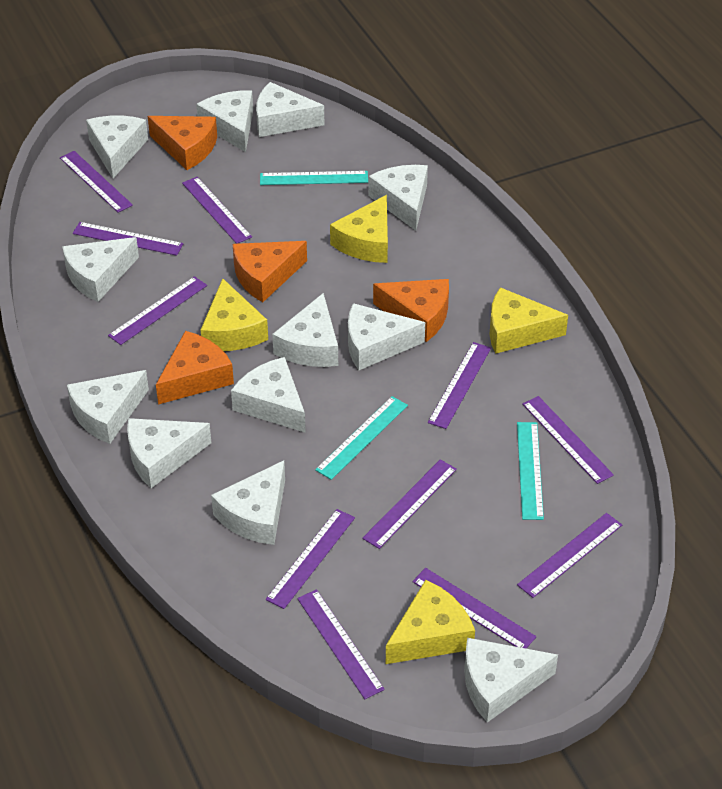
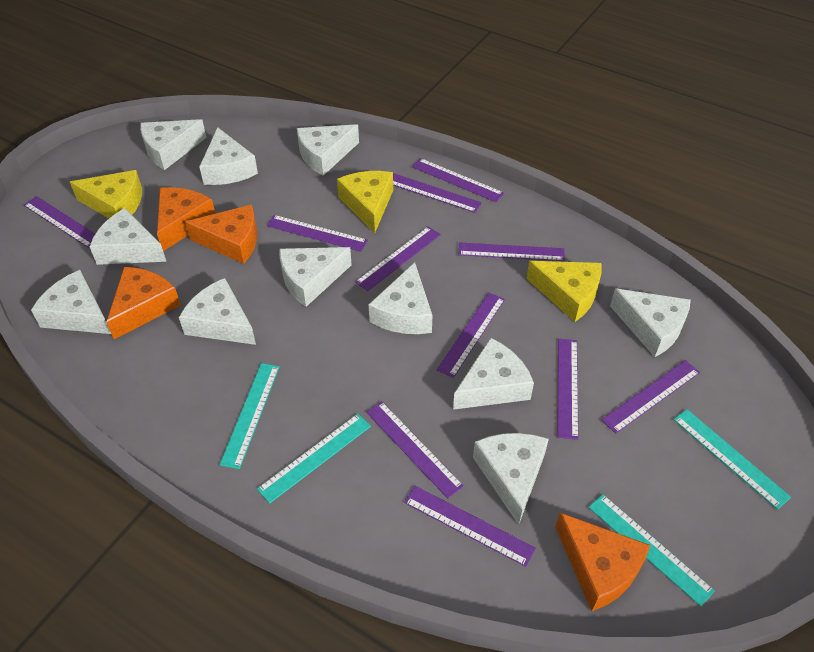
turquoise ruler: 3 -> 4
white cheese: 12 -> 11
yellow cheese: 4 -> 3

